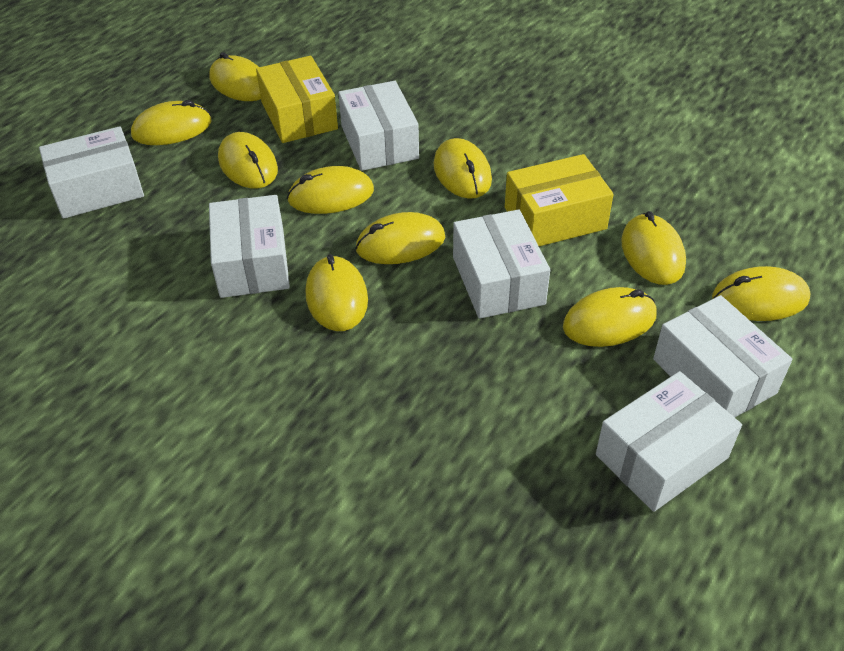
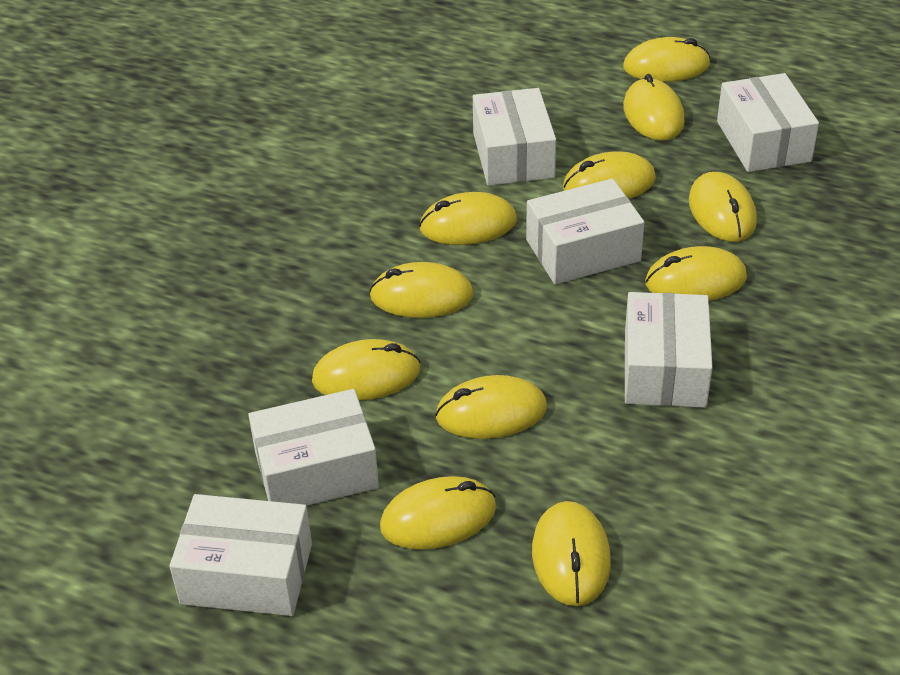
yellow box: 2 -> 0
yellow mouse: 10 -> 11

